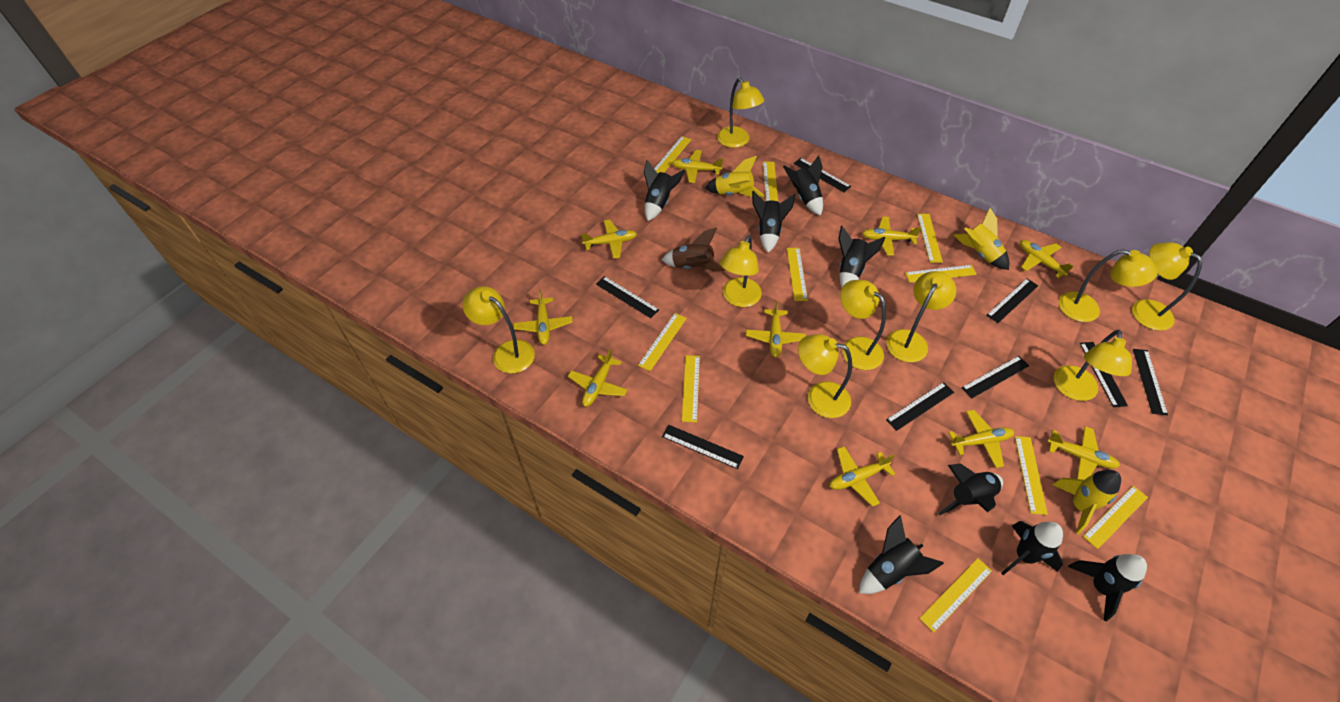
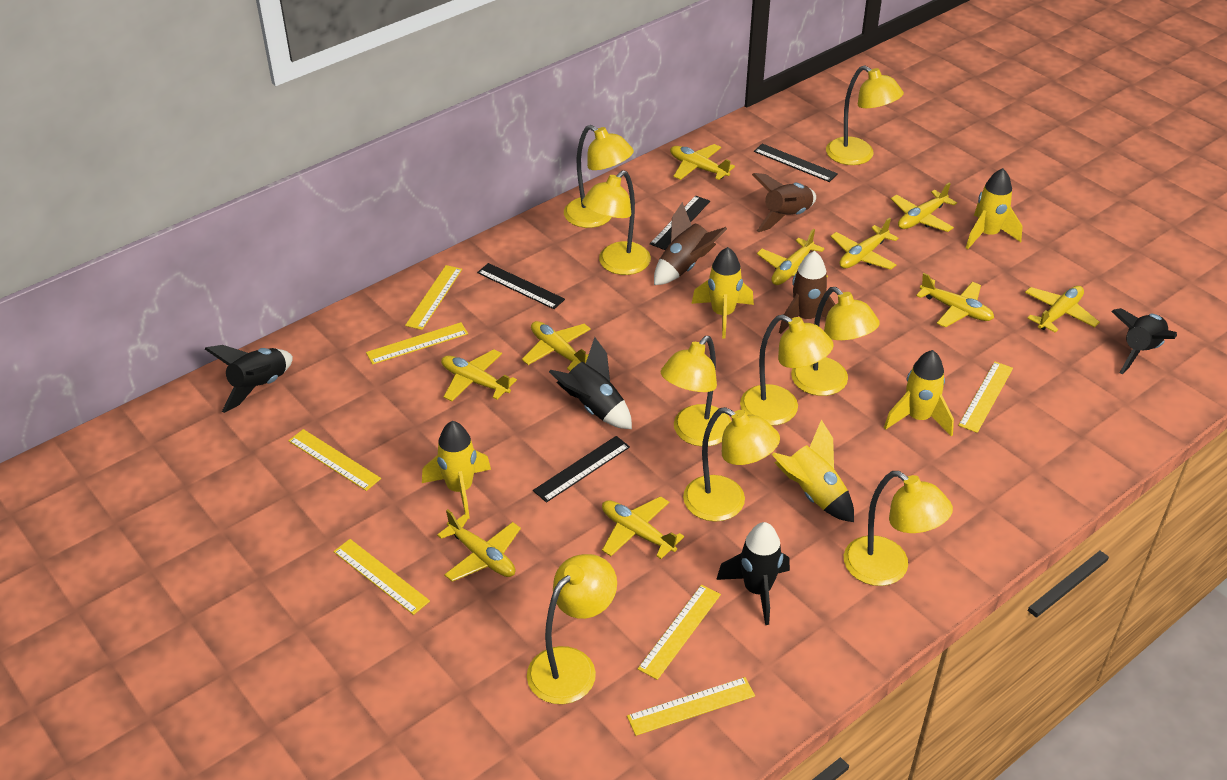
black rocket: 8 -> 4
black ruler: 8 -> 4
brown rocket: 1 -> 3
yellow rocket: 3 -> 5
yellow ruler: 10 -> 7

